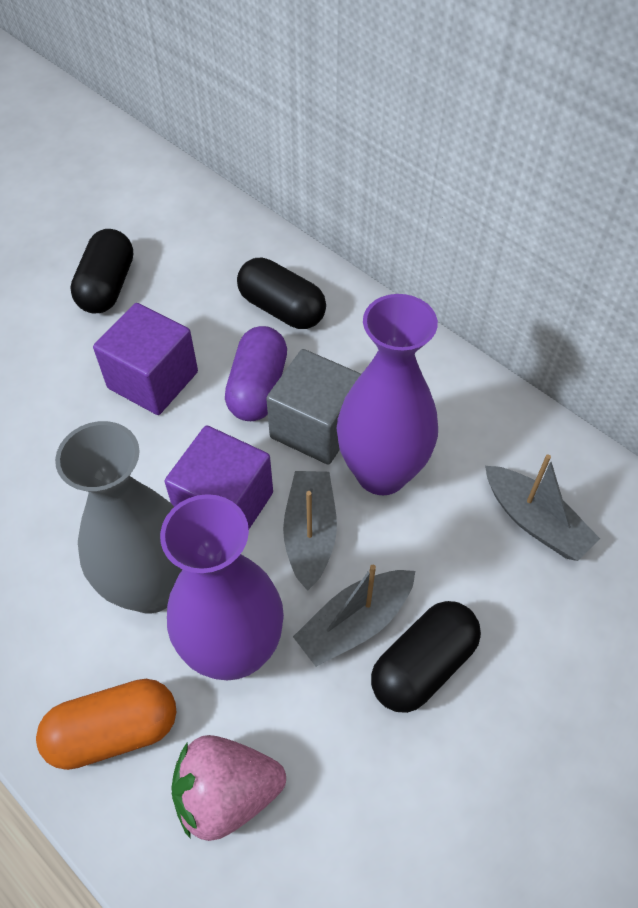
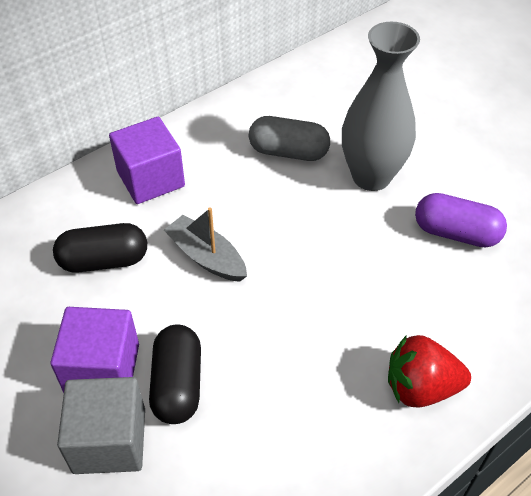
black capsule: 3 -> 2
grey boat: 3 -> 1
grey capsule: 0 -> 1
orange capsule: 1 -> 0
pink strawberry: 1 -> 0
purple vase: 2 -> 0
red strawberry: 0 -> 1

